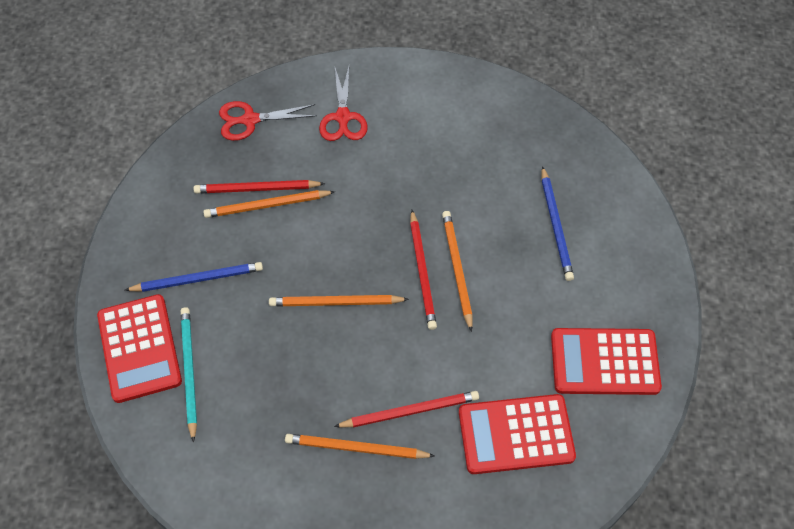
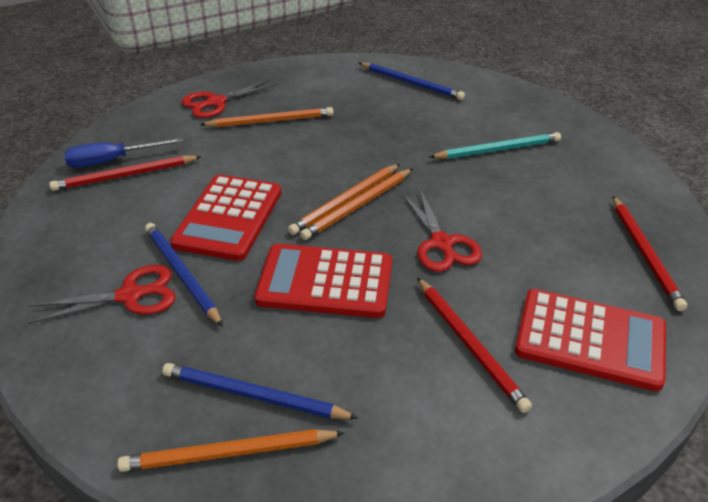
blue pencil: 2 -> 3
blue screwdriver: 0 -> 1
red scissors: 2 -> 3

